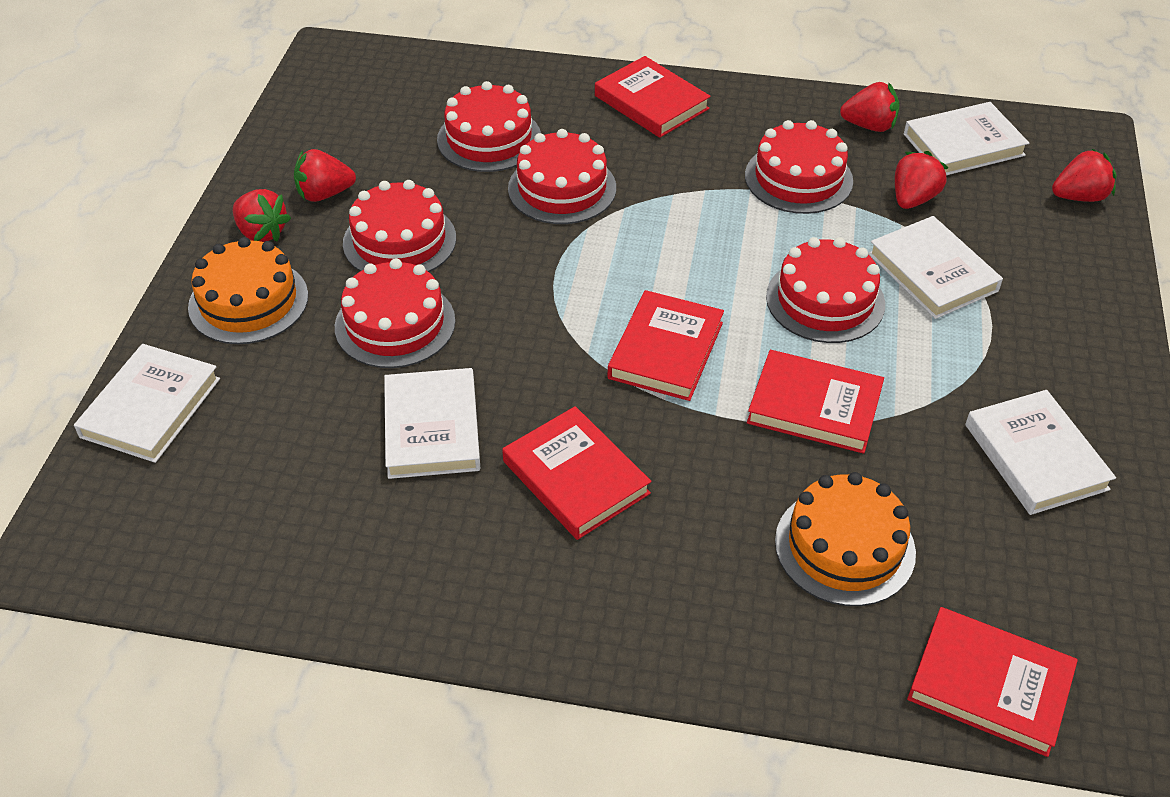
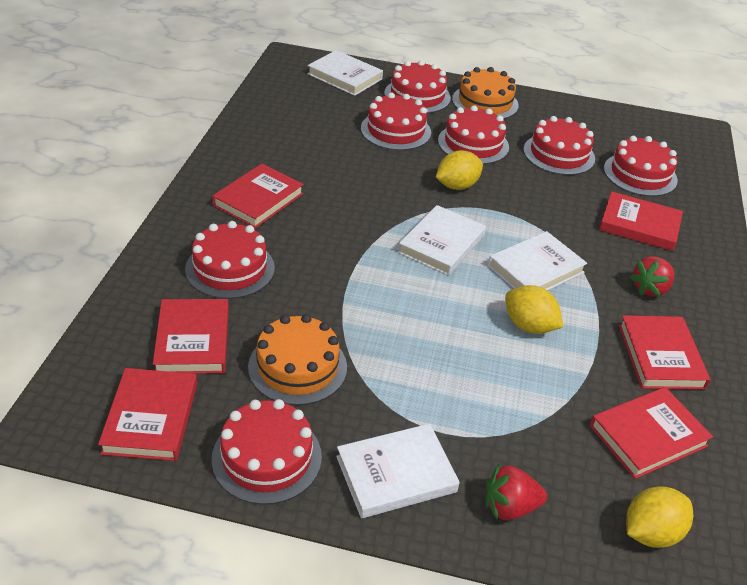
red book: 5 -> 6
red cake: 6 -> 7
red strawberry: 5 -> 2
white book: 5 -> 4
yellow lemon: 0 -> 3

